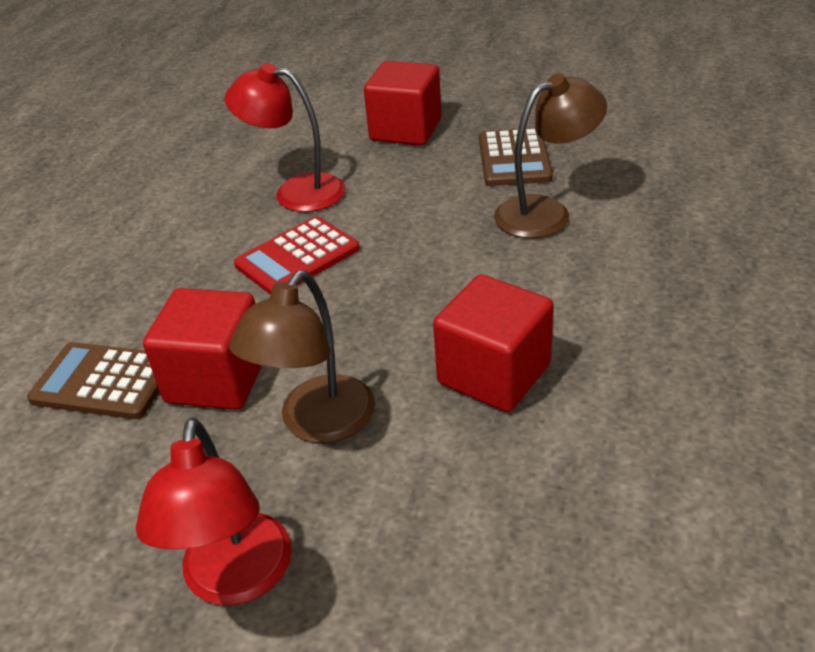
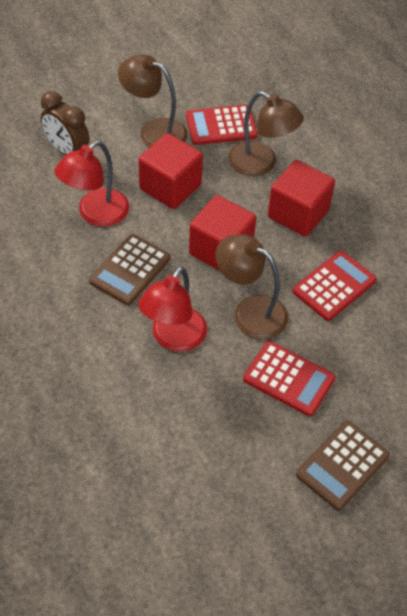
brown clock: 0 -> 1
brown lamp: 2 -> 3
red calculator: 1 -> 3

